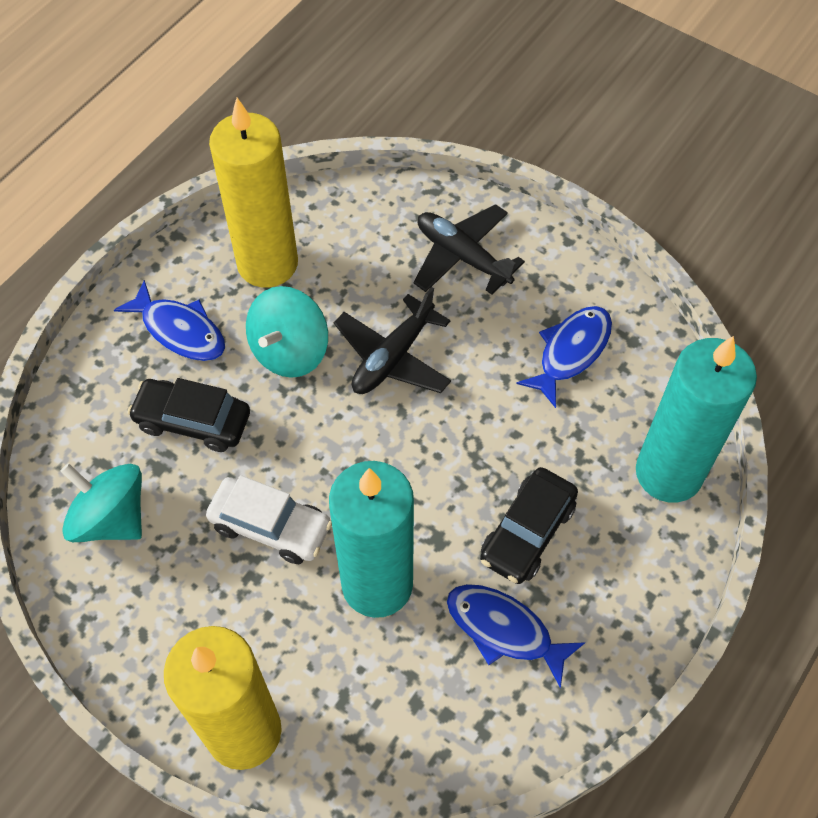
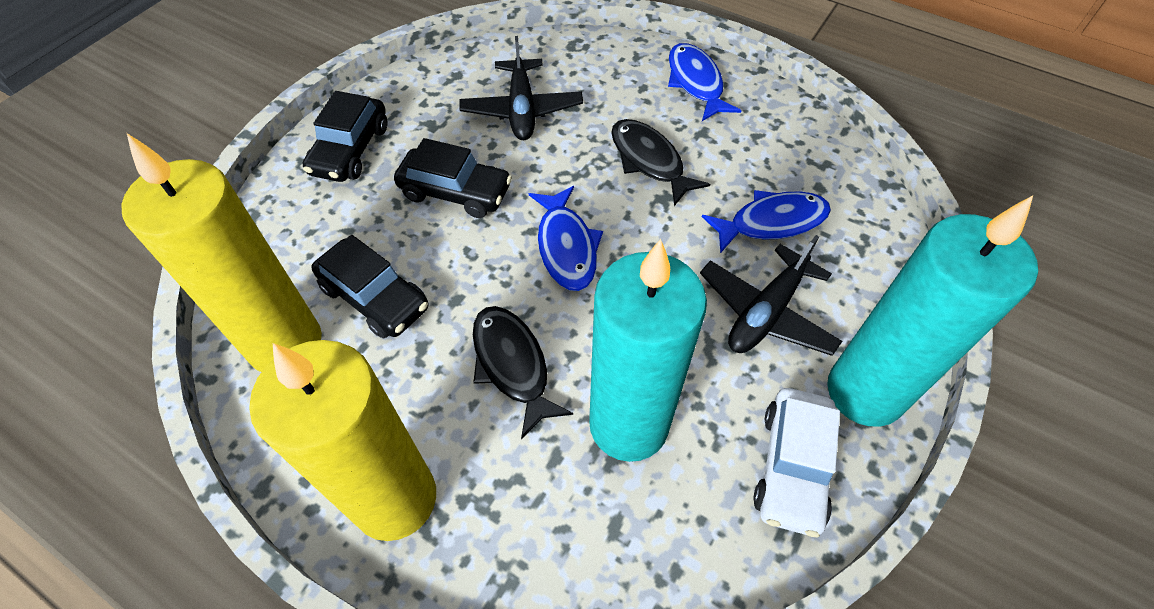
black car: 2 -> 3
black fish: 0 -> 2
turquoise spinning top: 2 -> 0

